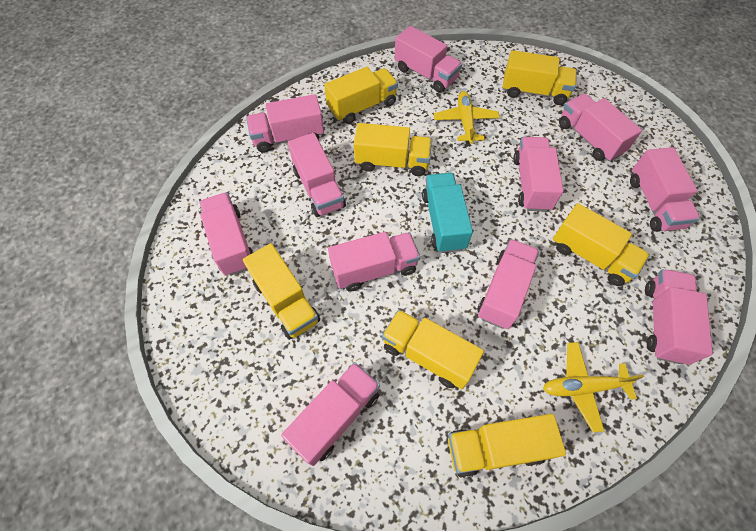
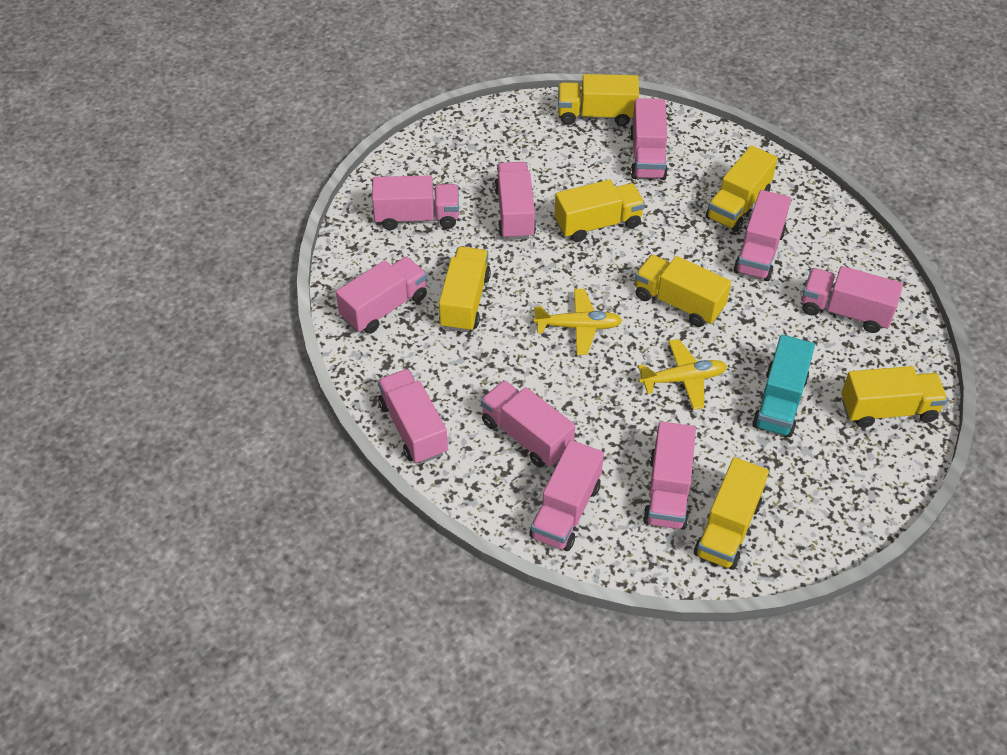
pink truck: 11 -> 10

